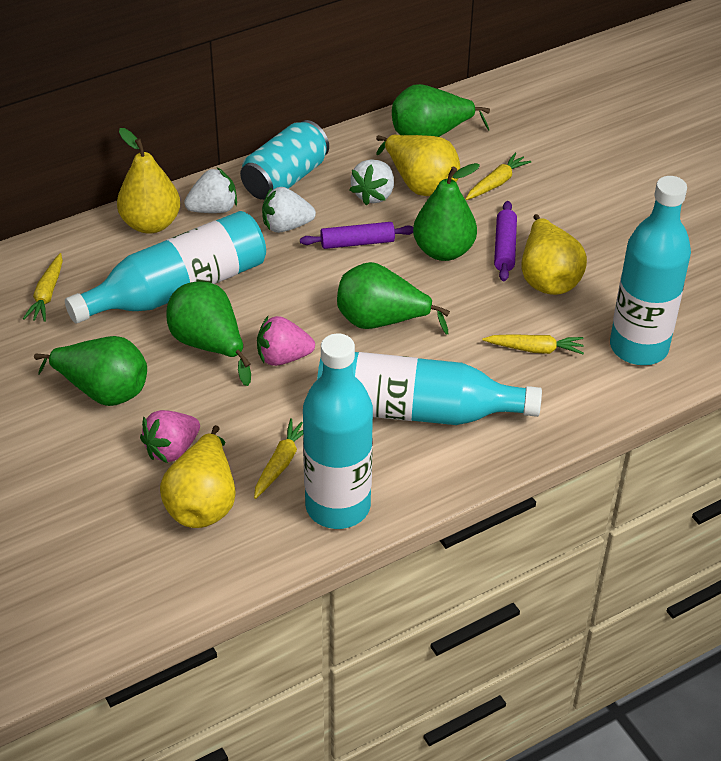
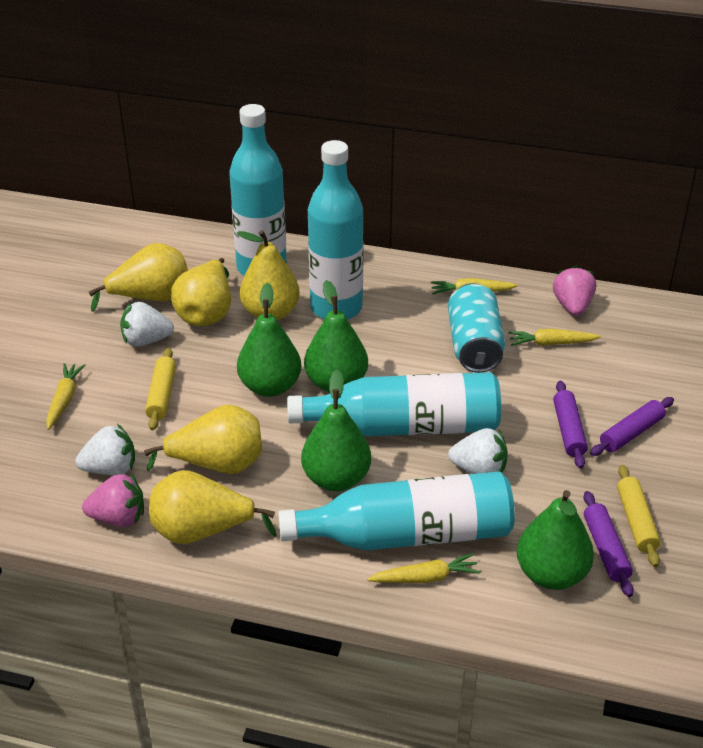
green pear: 5 -> 4
purple rolling pin: 2 -> 3
yellow pear: 4 -> 5
yellow rolling pin: 0 -> 2

